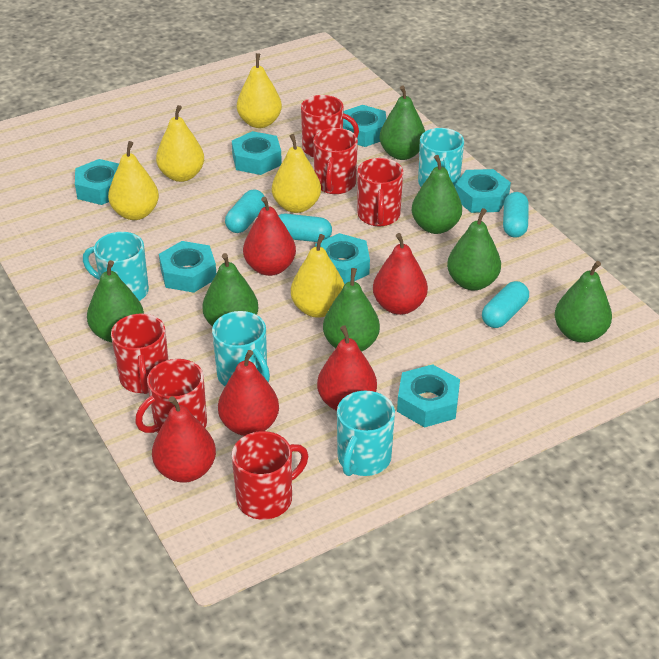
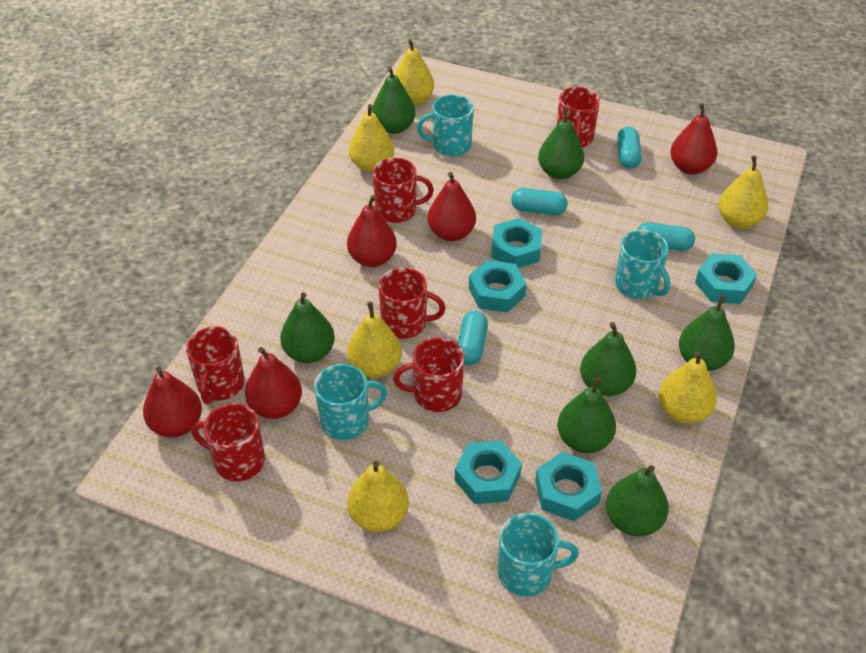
turquoise nut: 7 -> 5
yellow pear: 5 -> 6

